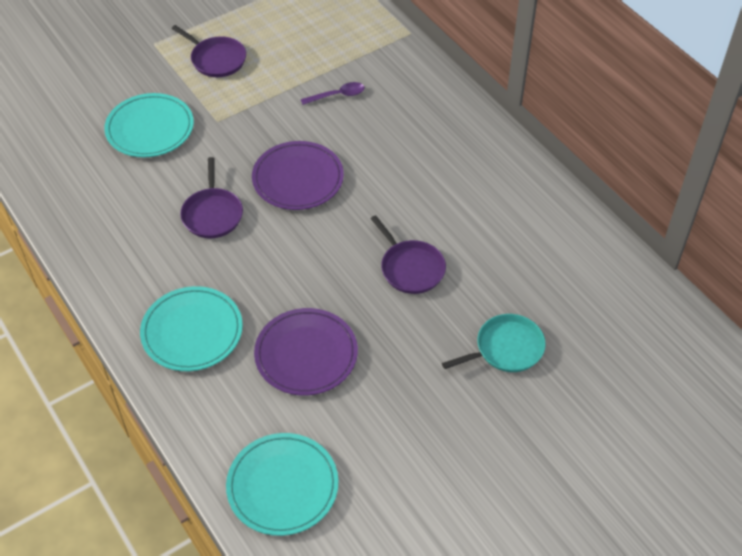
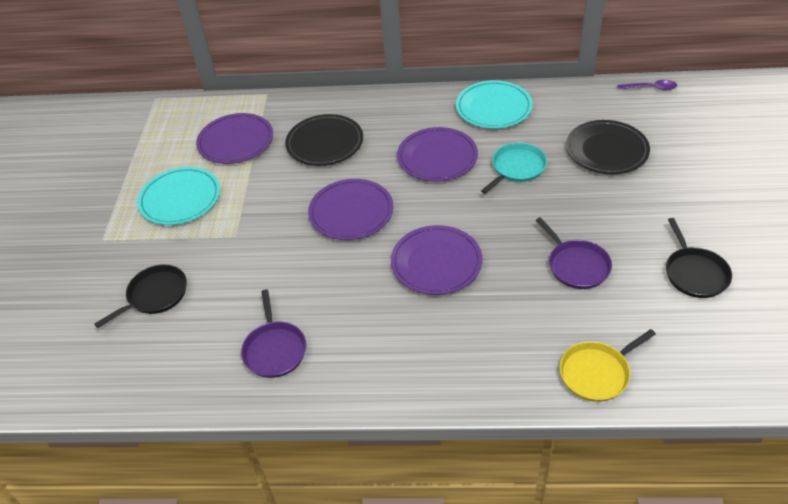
black pan: 0 -> 2
black plate: 0 -> 2
purple pan: 3 -> 2
purple plate: 2 -> 4
turquoise plate: 3 -> 2
yellow pan: 0 -> 1

